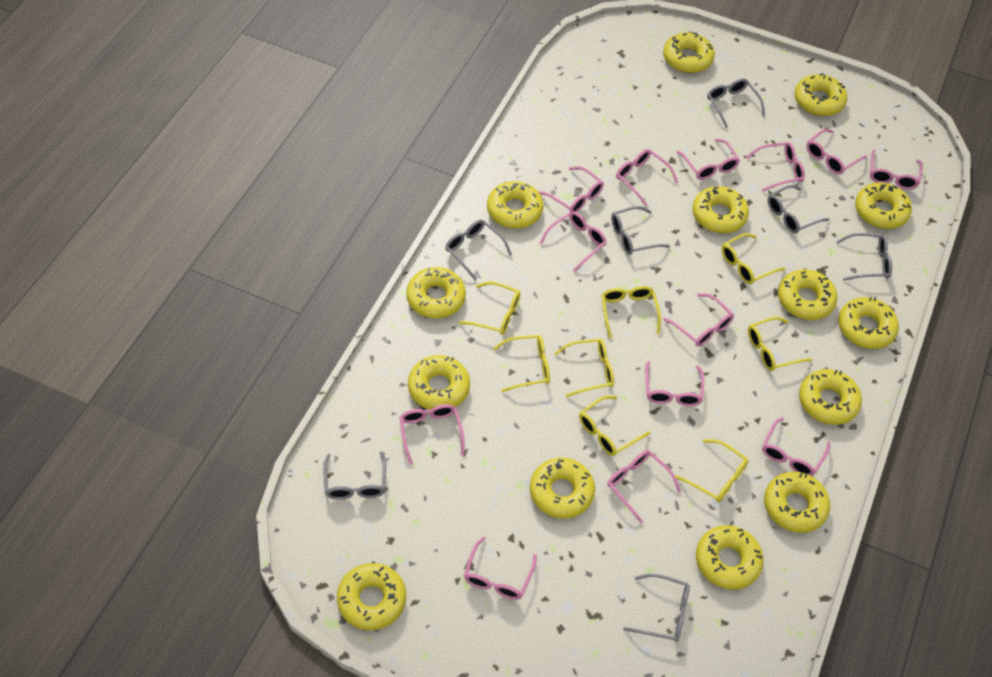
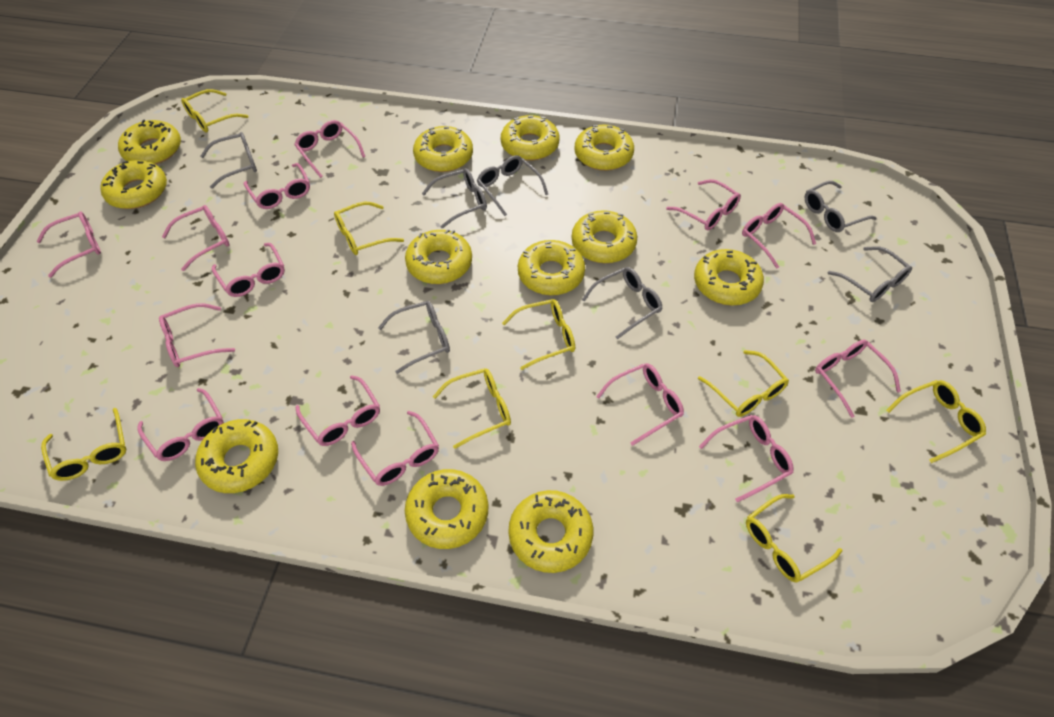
pink glasses: 13 -> 14
yellow donut: 14 -> 12

